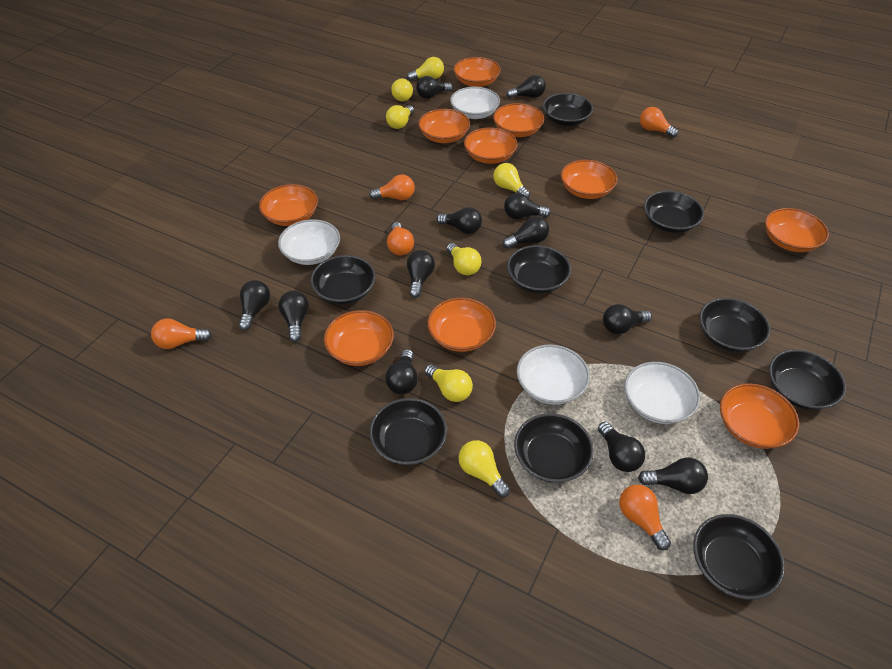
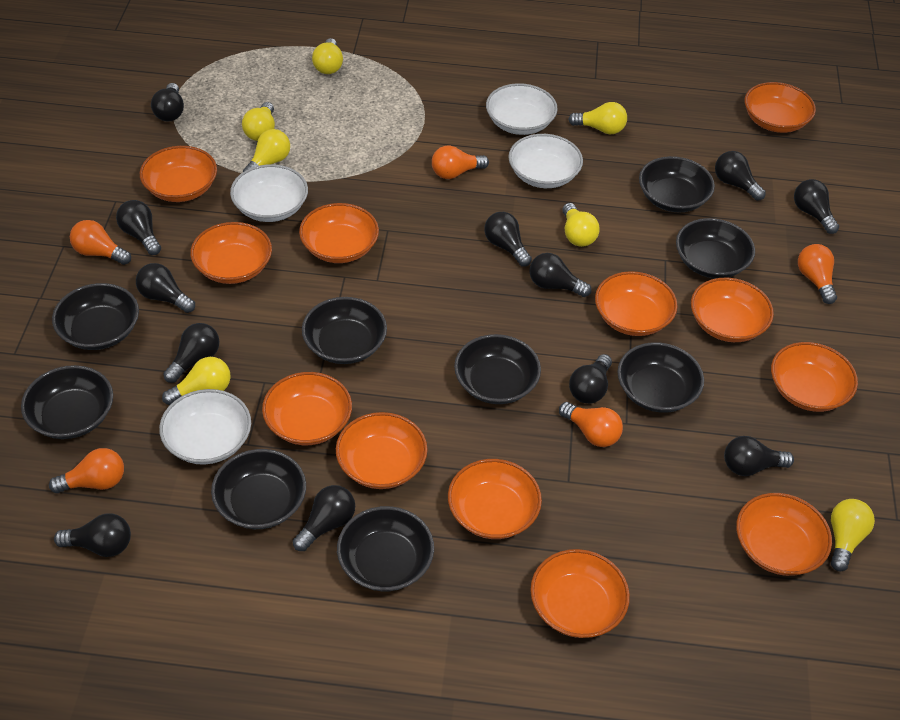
orange bowl: 10 -> 12

